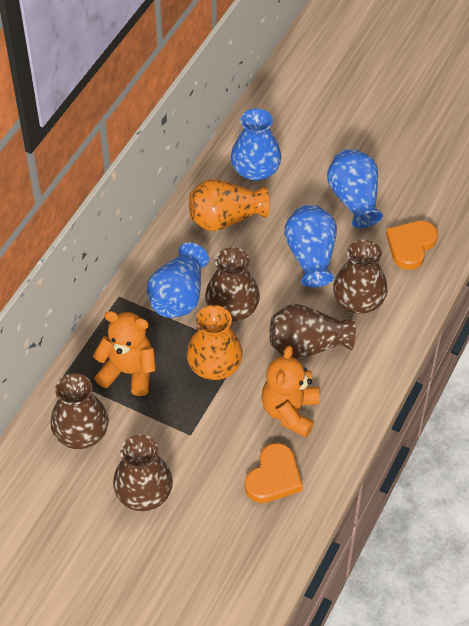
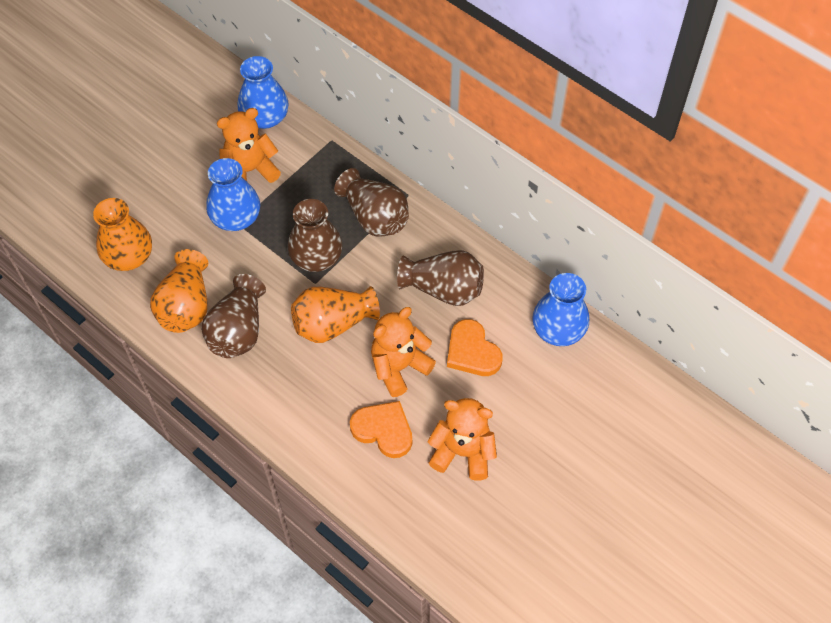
blue vase: 4 -> 3
brown vase: 5 -> 4
orange teddy bear: 2 -> 3
orange vase: 2 -> 3

